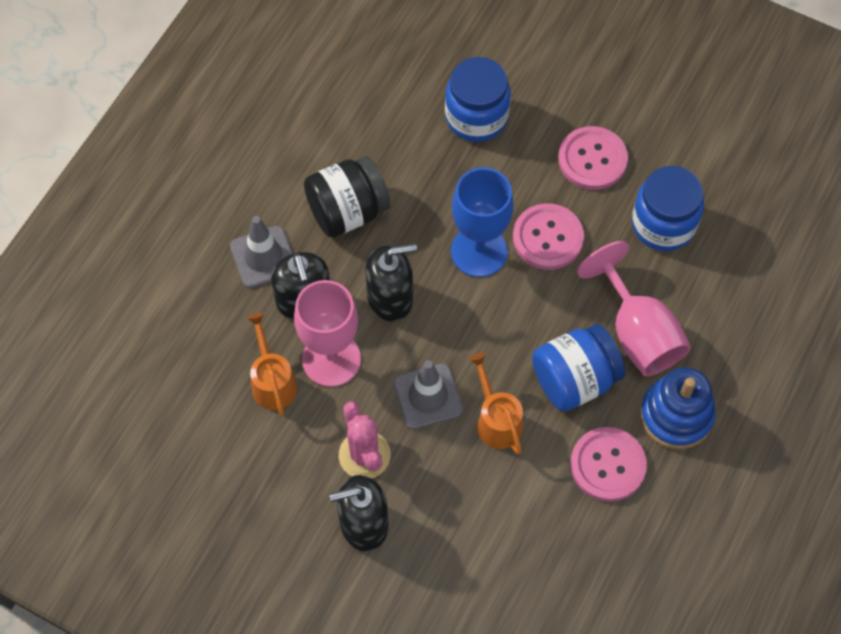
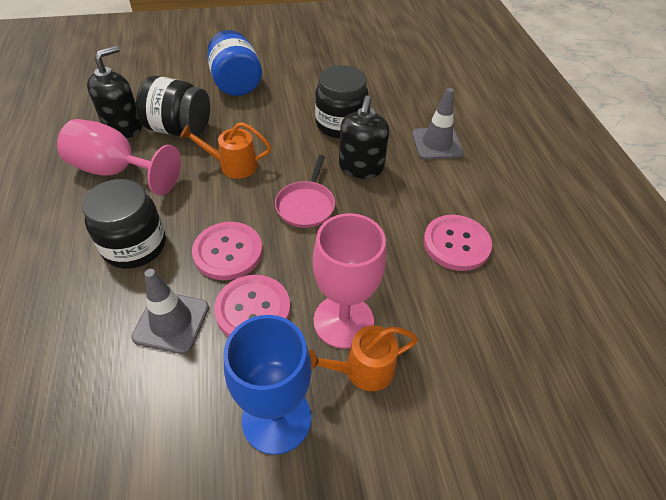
black jar: 1 -> 3
black soap dispenser: 3 -> 2
blue jar: 3 -> 1
blue stacking toy: 1 -> 0
pink cactus: 1 -> 0
pink pan: 0 -> 1

